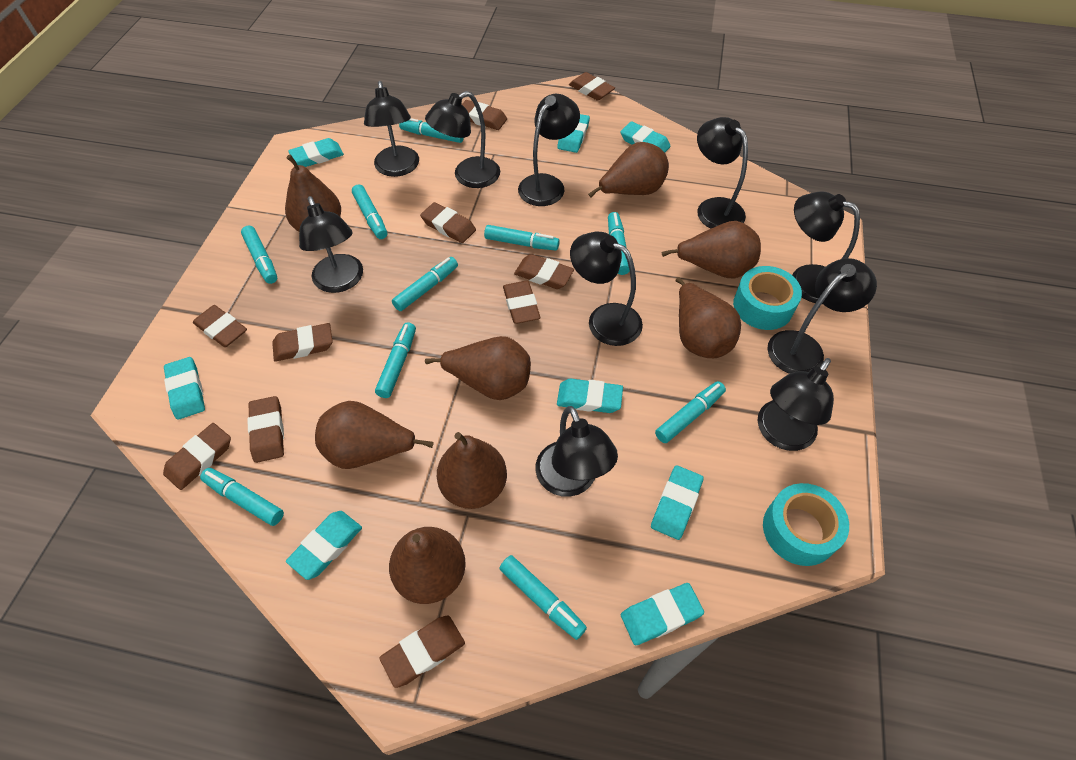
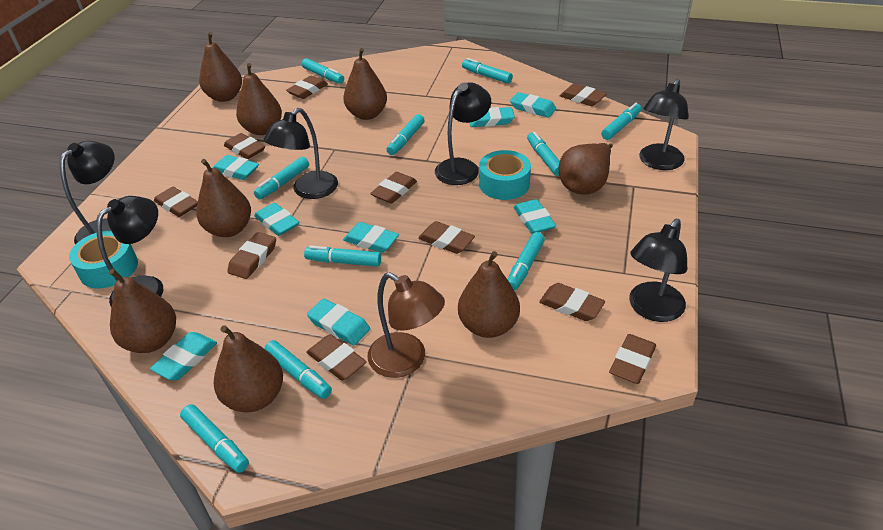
black lamp: 10 -> 6
brown lamp: 0 -> 1

